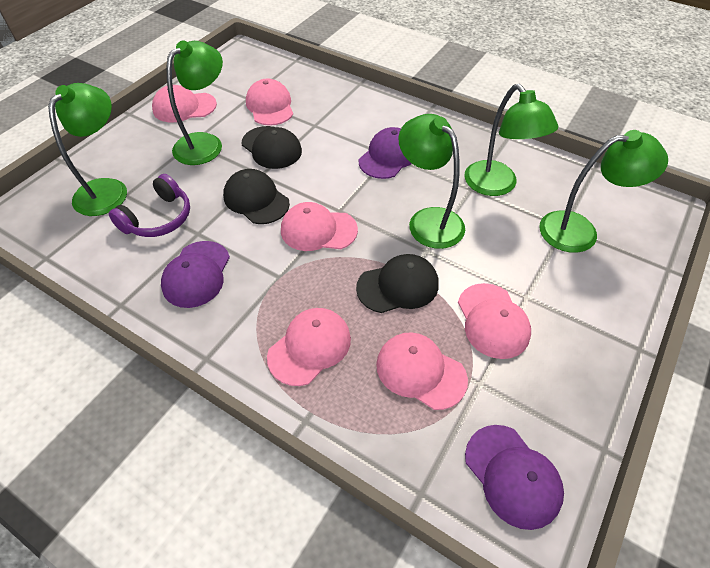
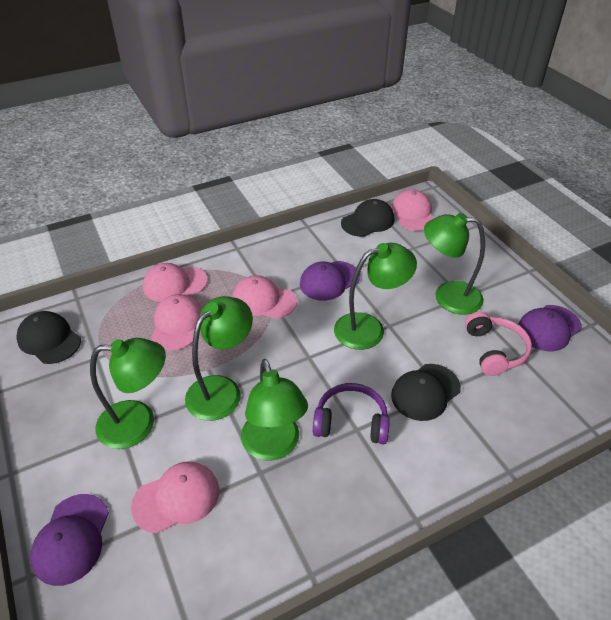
pink cap: 6 -> 5
pink headphones: 0 -> 1

